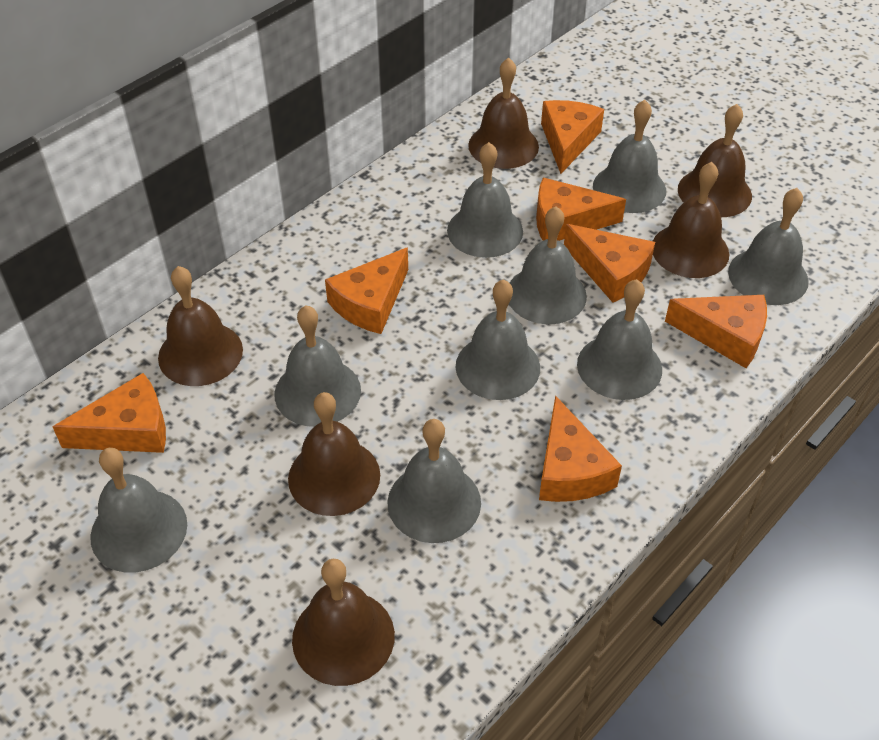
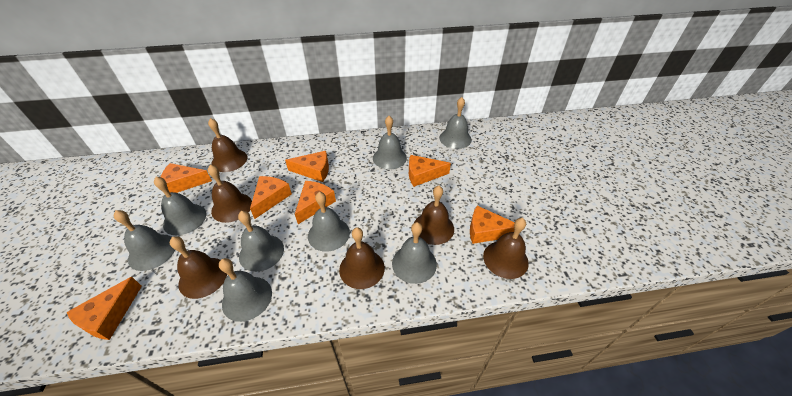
grey bell: 9 -> 8

